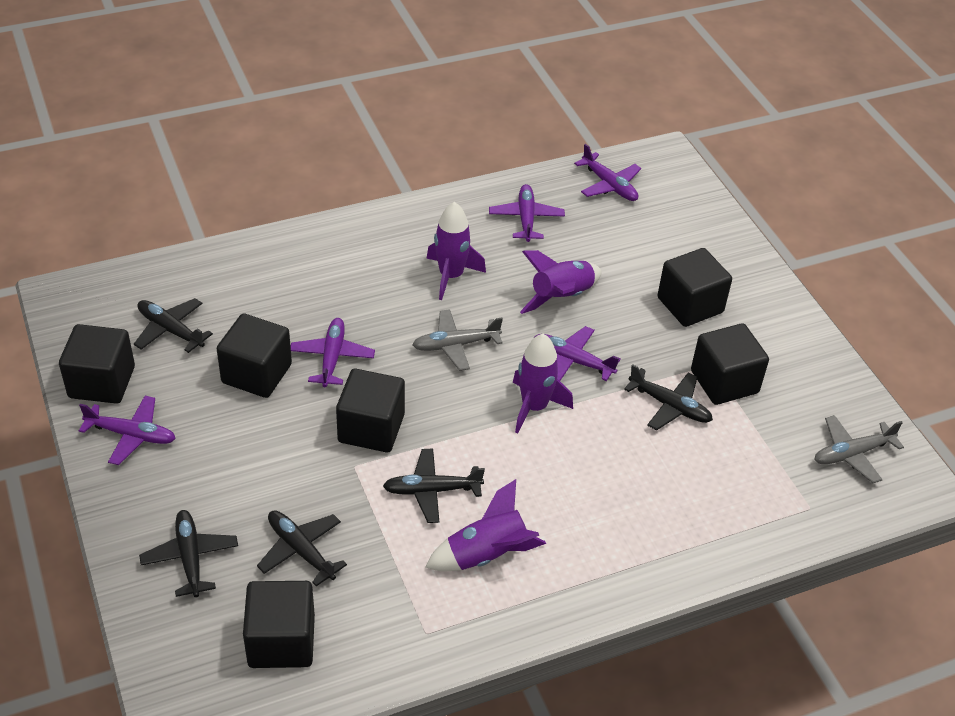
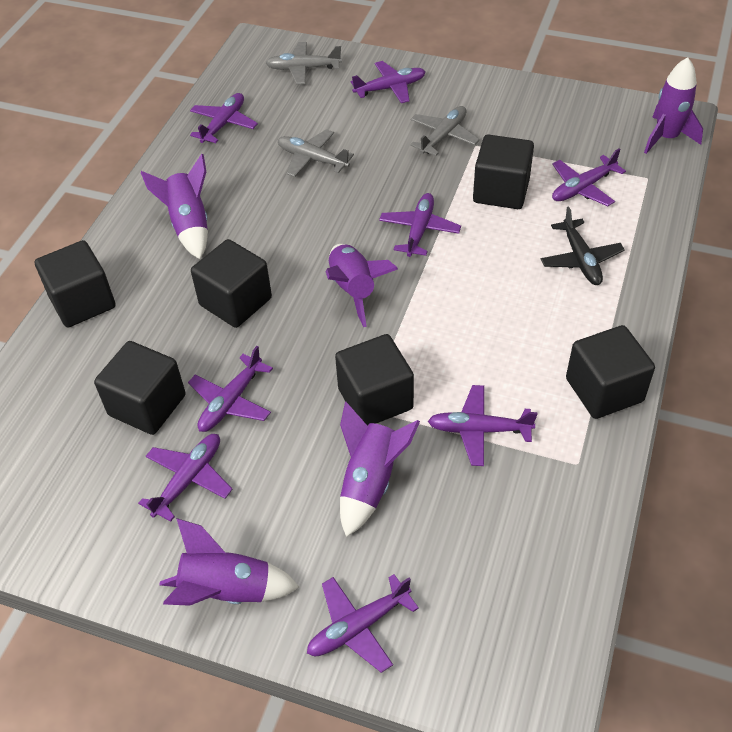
black plane: 5 -> 1
grey plane: 2 -> 3
purple plane: 5 -> 8
purple rocket: 4 -> 5

